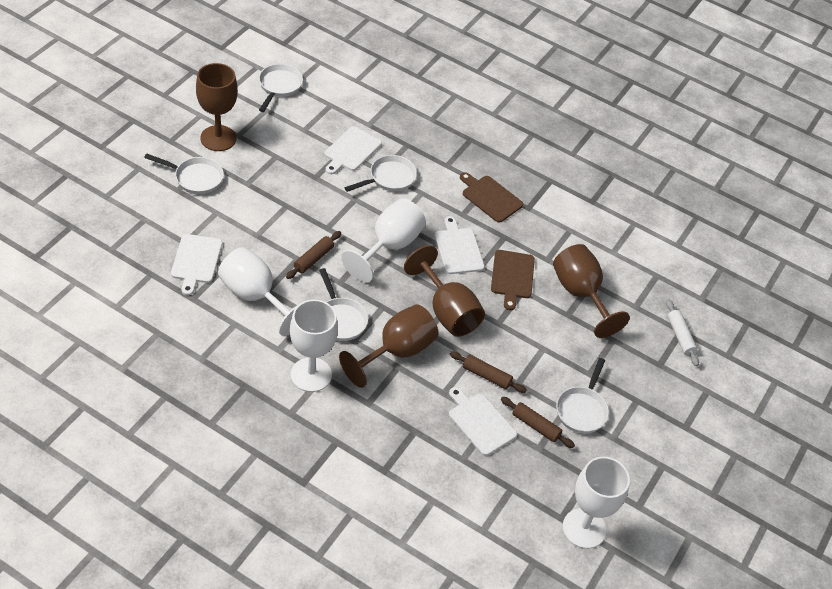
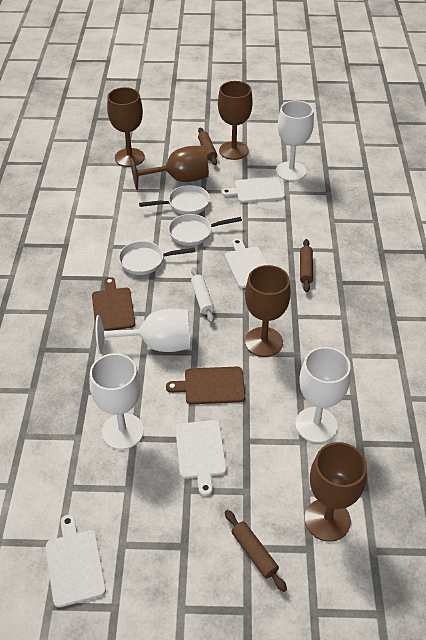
brown goblet: 4 -> 5
white pan: 5 -> 3

